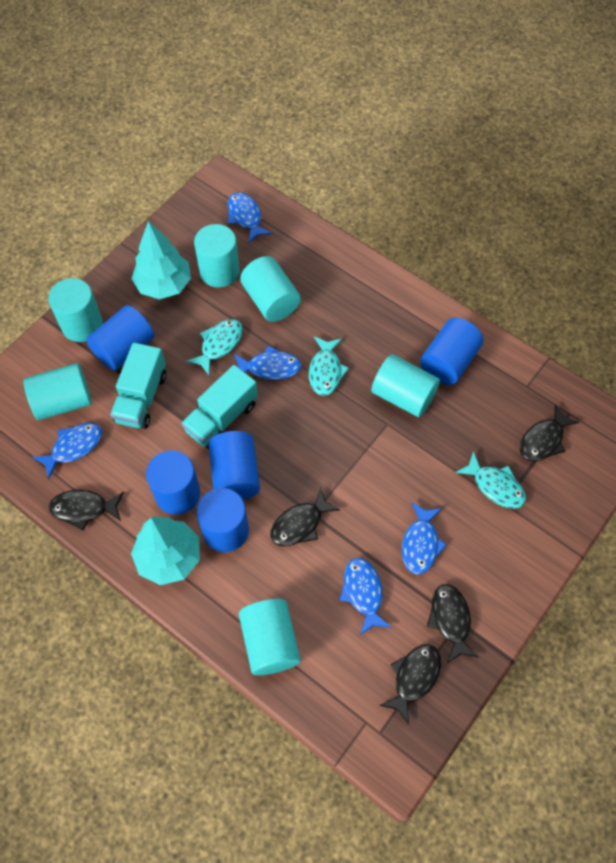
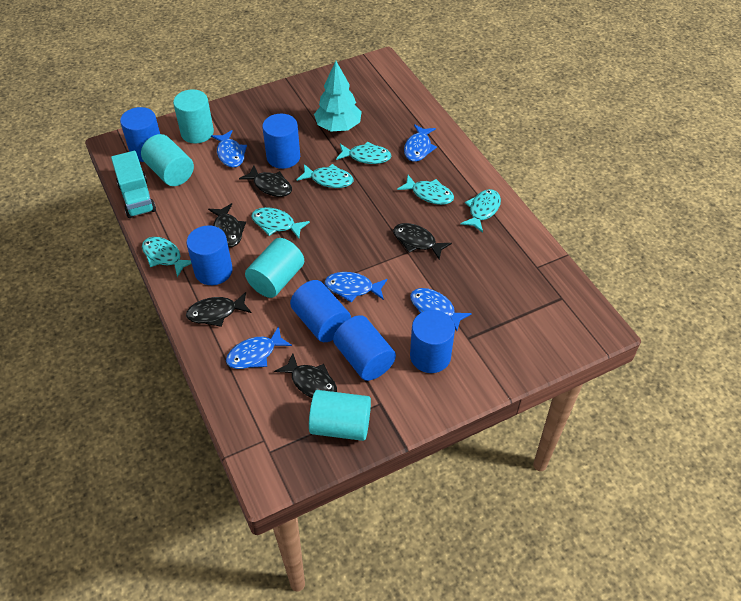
blue cylinder: 5 -> 6
turquoise cylinder: 6 -> 4
turquoise fish: 3 -> 6
turquoise tree: 2 -> 1
turquoise truck: 2 -> 1

